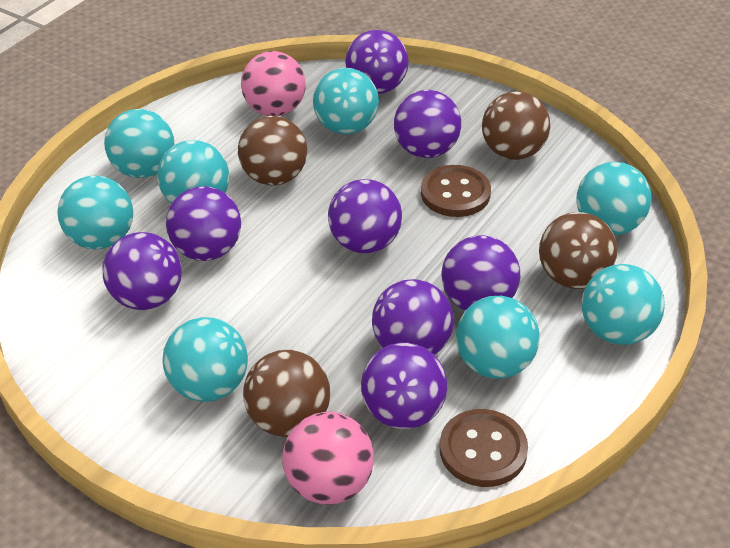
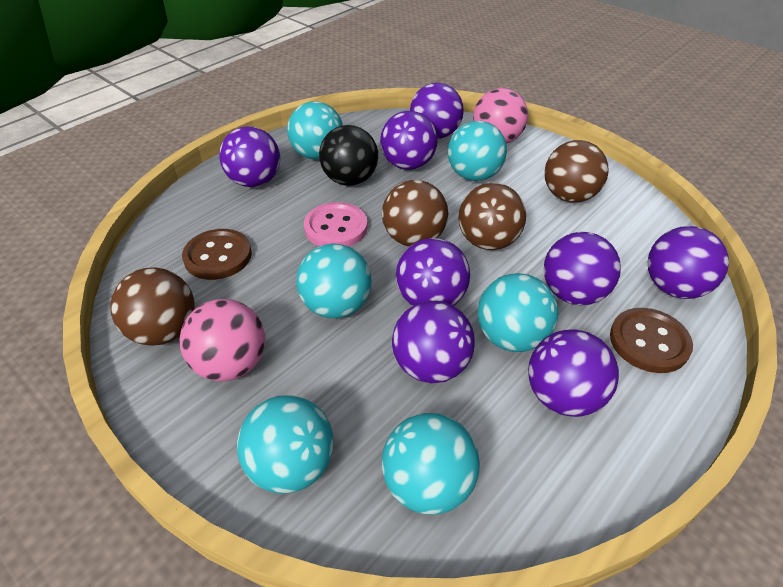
black ball: 0 -> 1
pink button: 0 -> 1
turquoise ball: 8 -> 6

